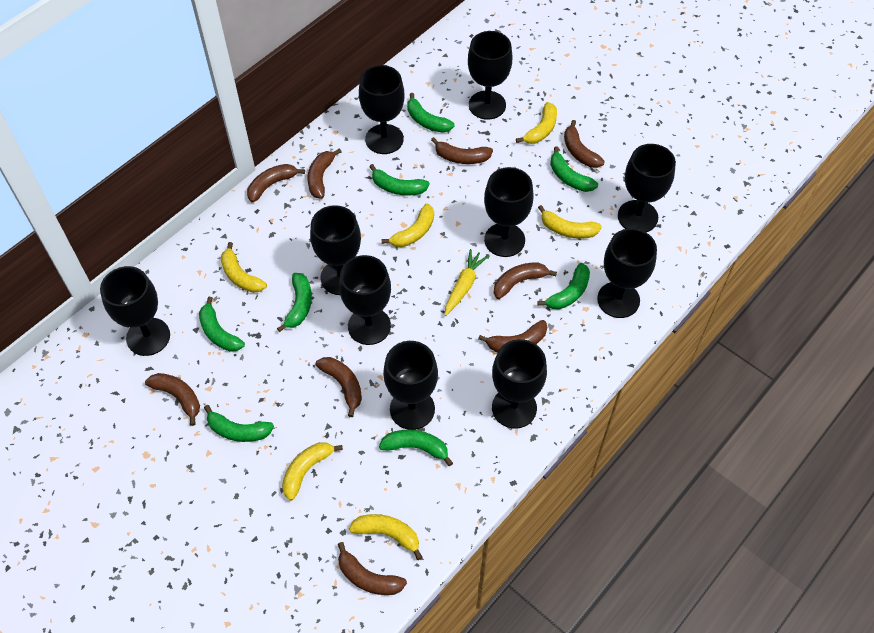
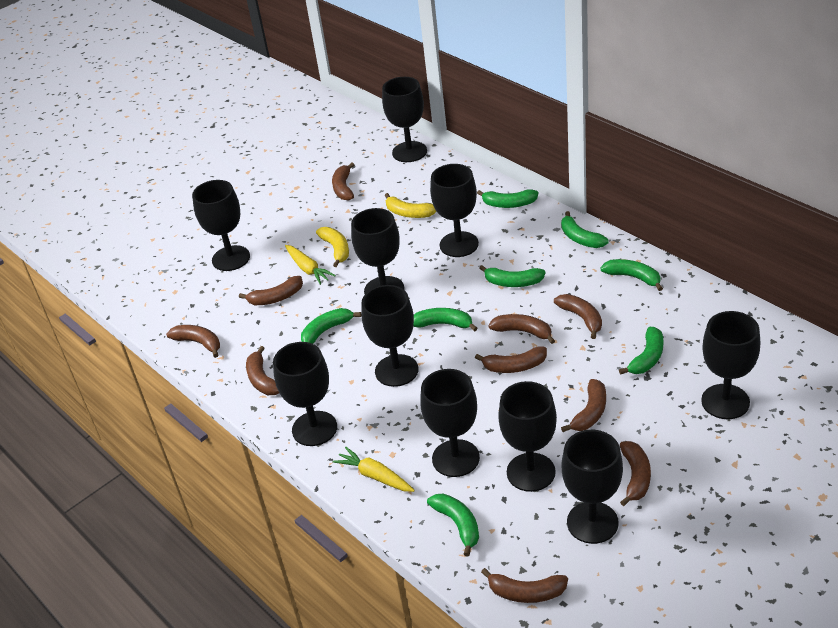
brown banana: 9 -> 10
yellow banana: 6 -> 2
yellow carrot: 1 -> 2

